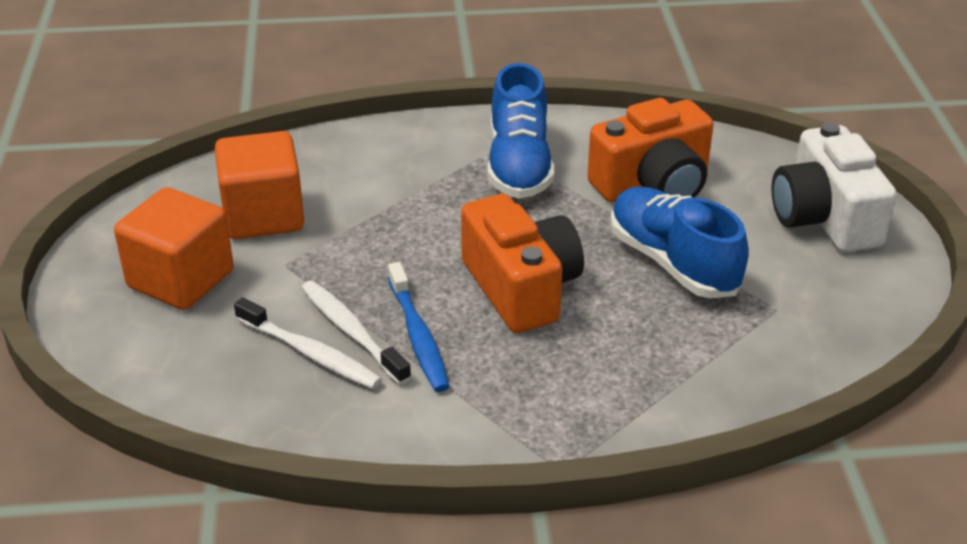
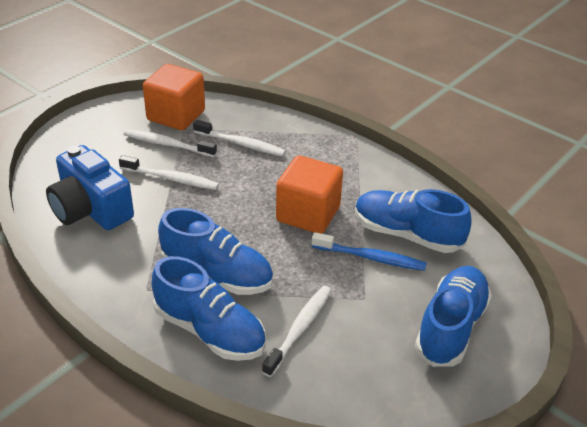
blue camera: 0 -> 1
blue shoe: 2 -> 4
orange camera: 2 -> 0
white camera: 1 -> 0
white toothbrush: 2 -> 4

